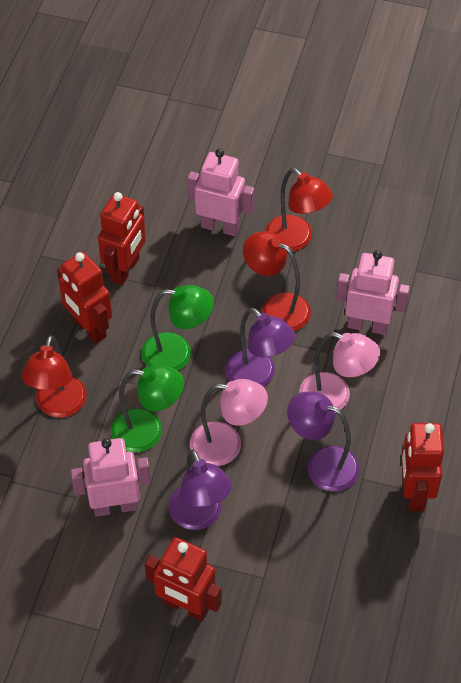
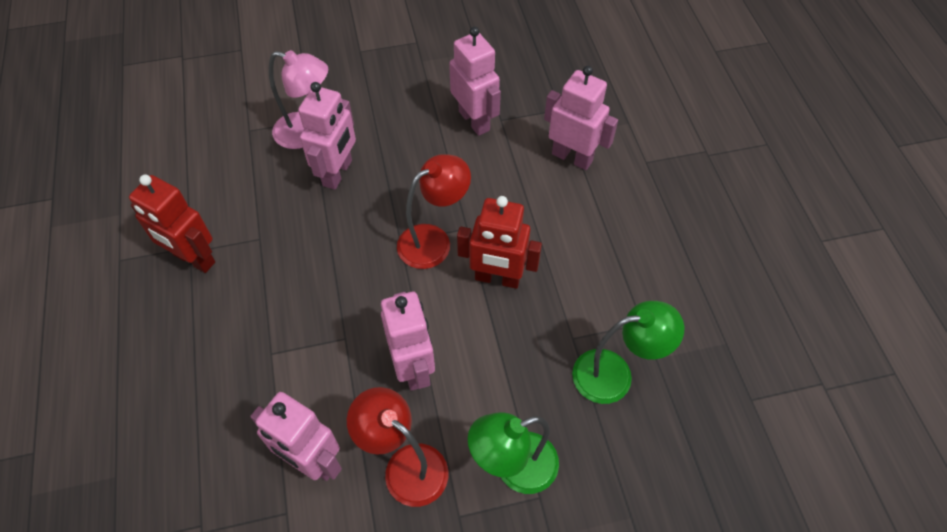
pink lamp: 2 -> 1
pink robot: 3 -> 5
purple lamp: 3 -> 0
red lamp: 3 -> 2
red robot: 4 -> 2

